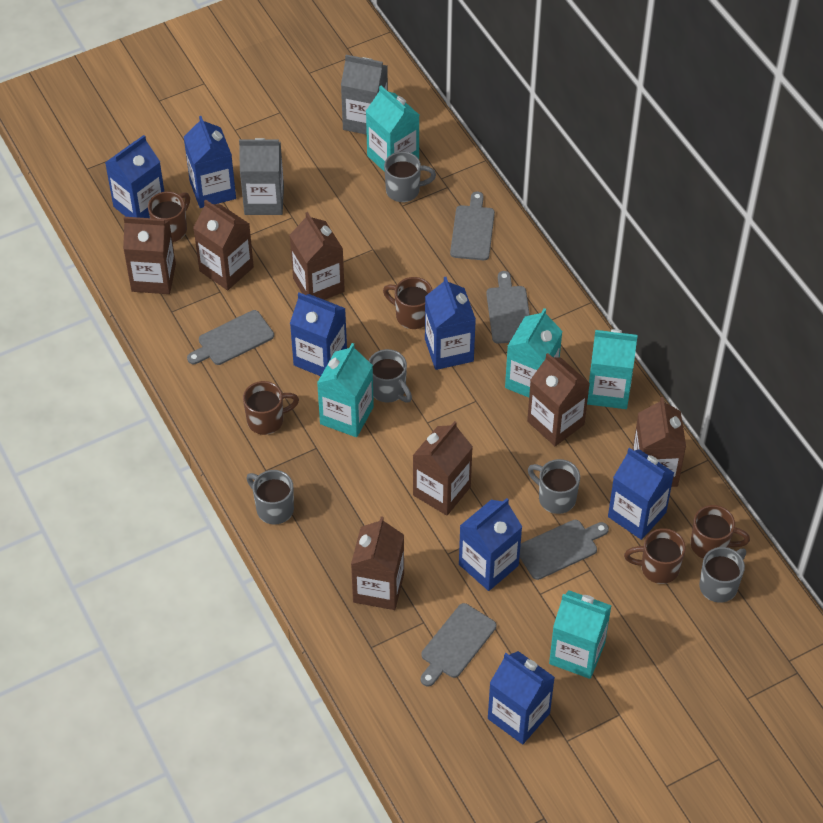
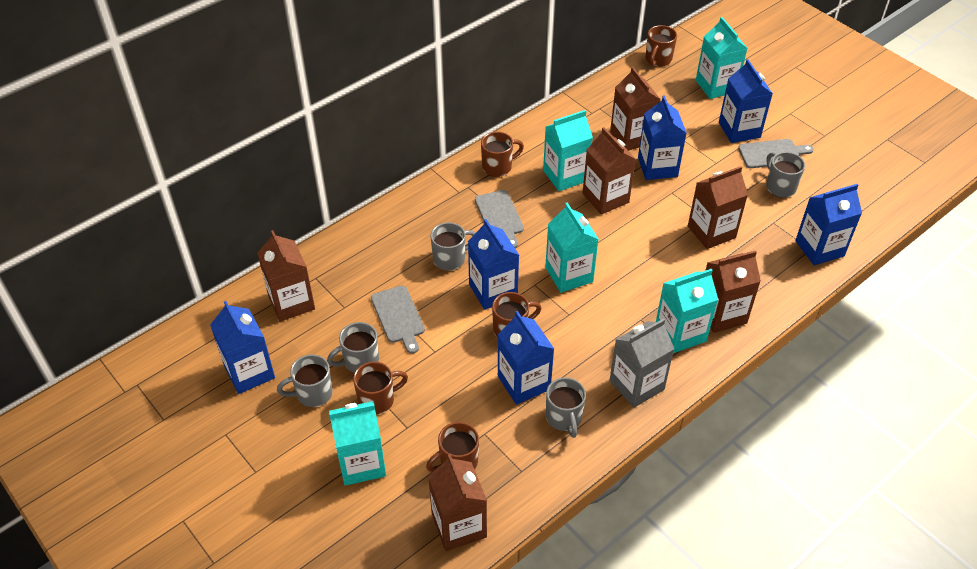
blue carton: 7 -> 6
brown carton: 7 -> 6
grey carton: 2 -> 1
grey cutting board: 5 -> 3

